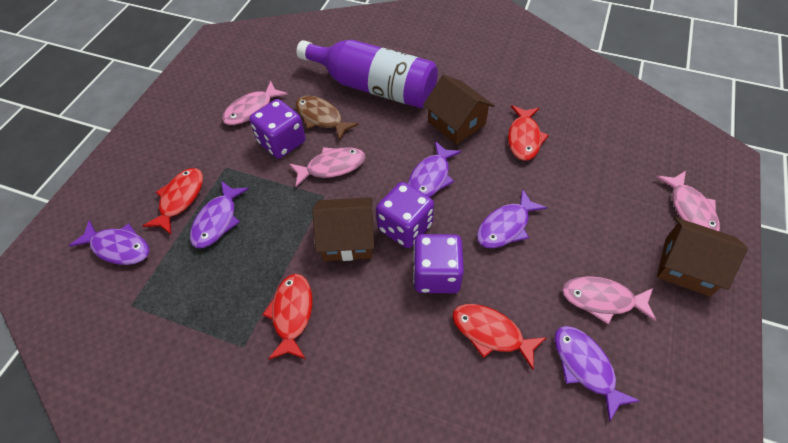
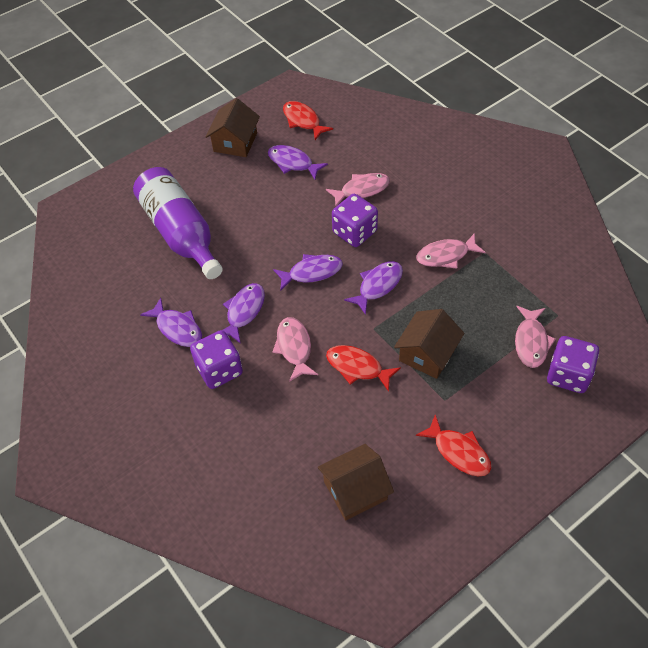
brown fish: 1 -> 0
red fish: 4 -> 3

